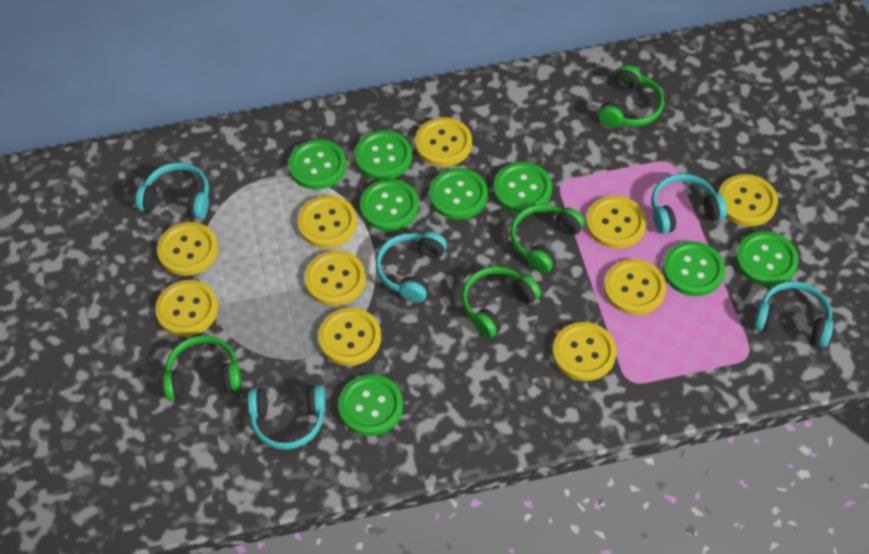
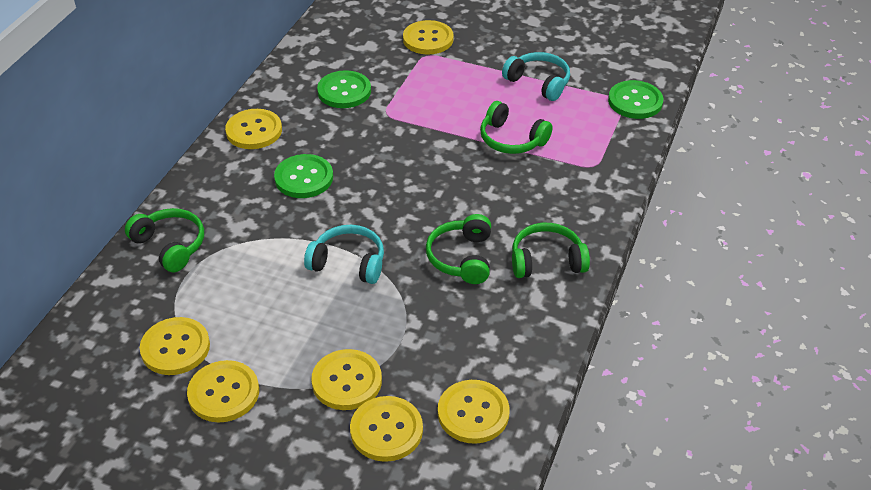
green button: 8 -> 3
turquoise headphones: 5 -> 2
yellow button: 10 -> 7

